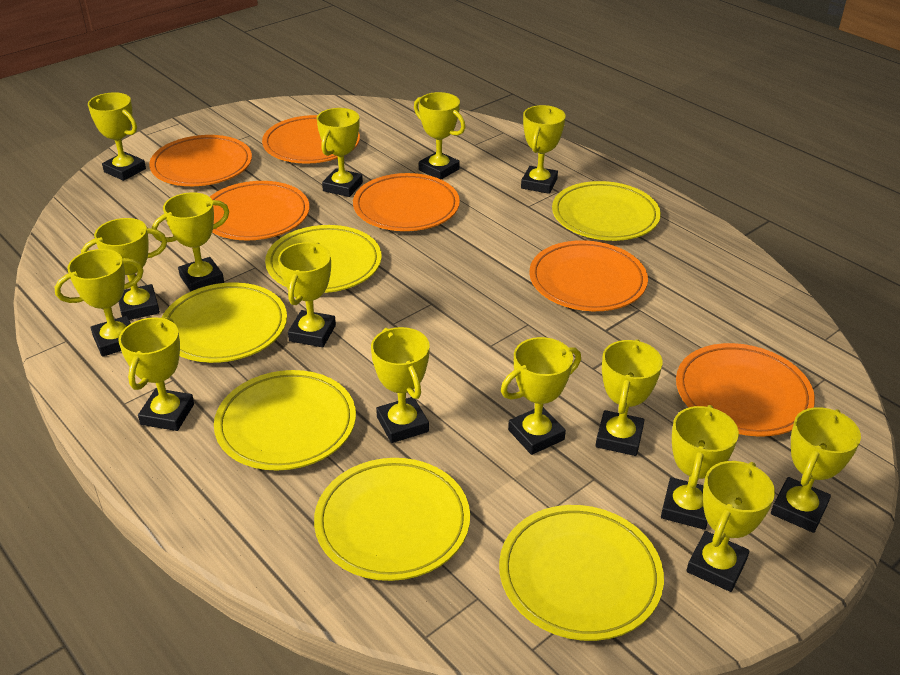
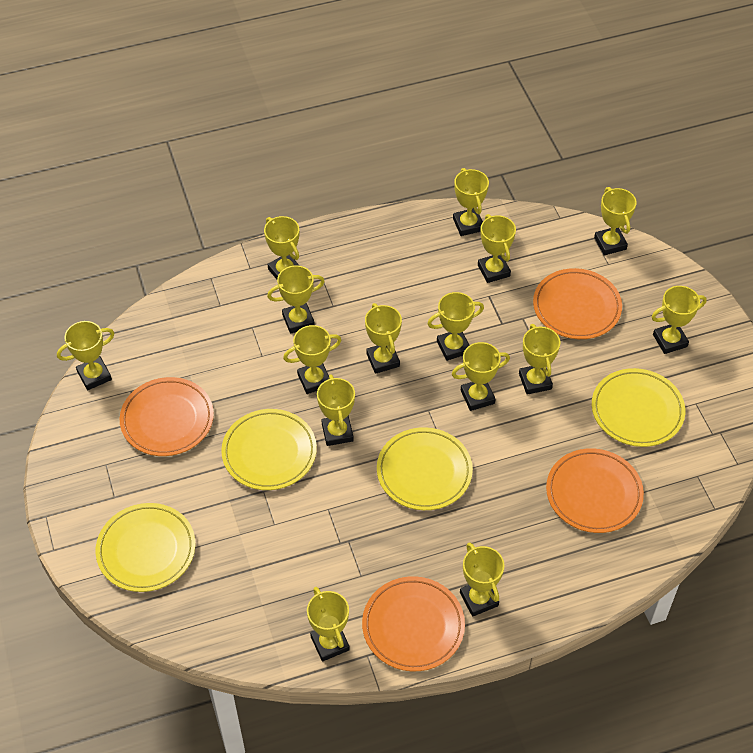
orange plate: 6 -> 4
yellow plate: 6 -> 4

